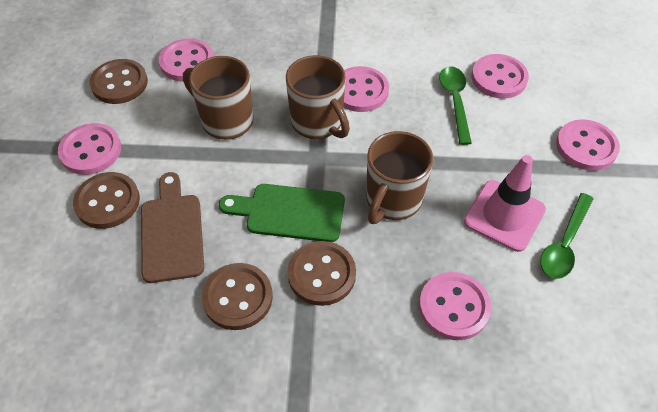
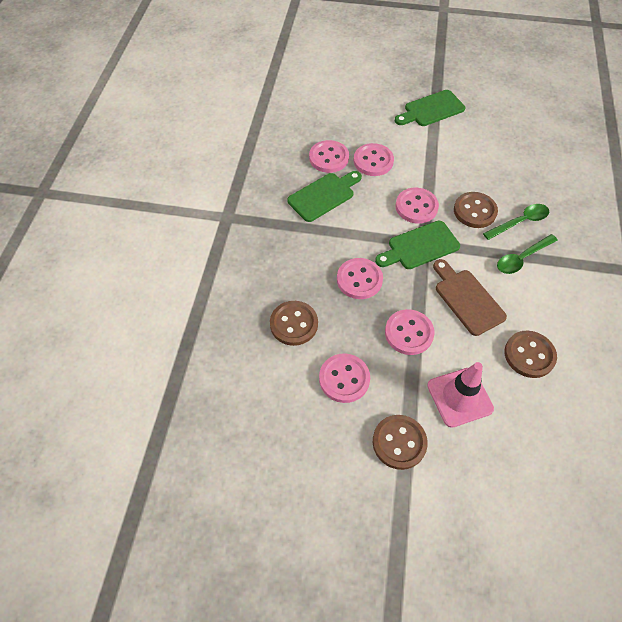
brown mug: 3 -> 0
green cutting board: 1 -> 3

